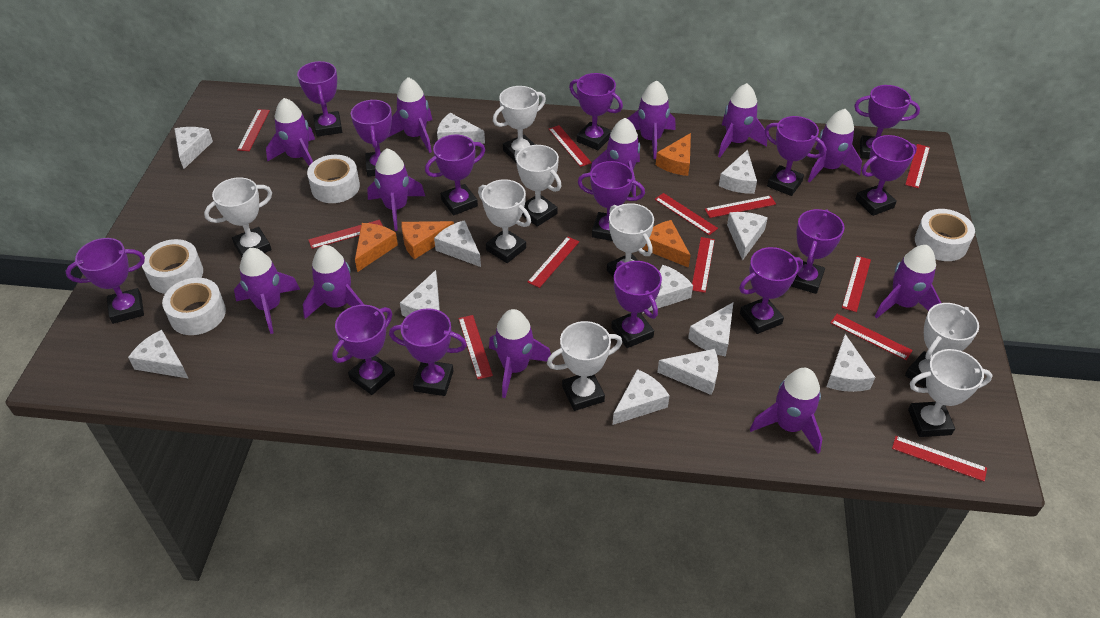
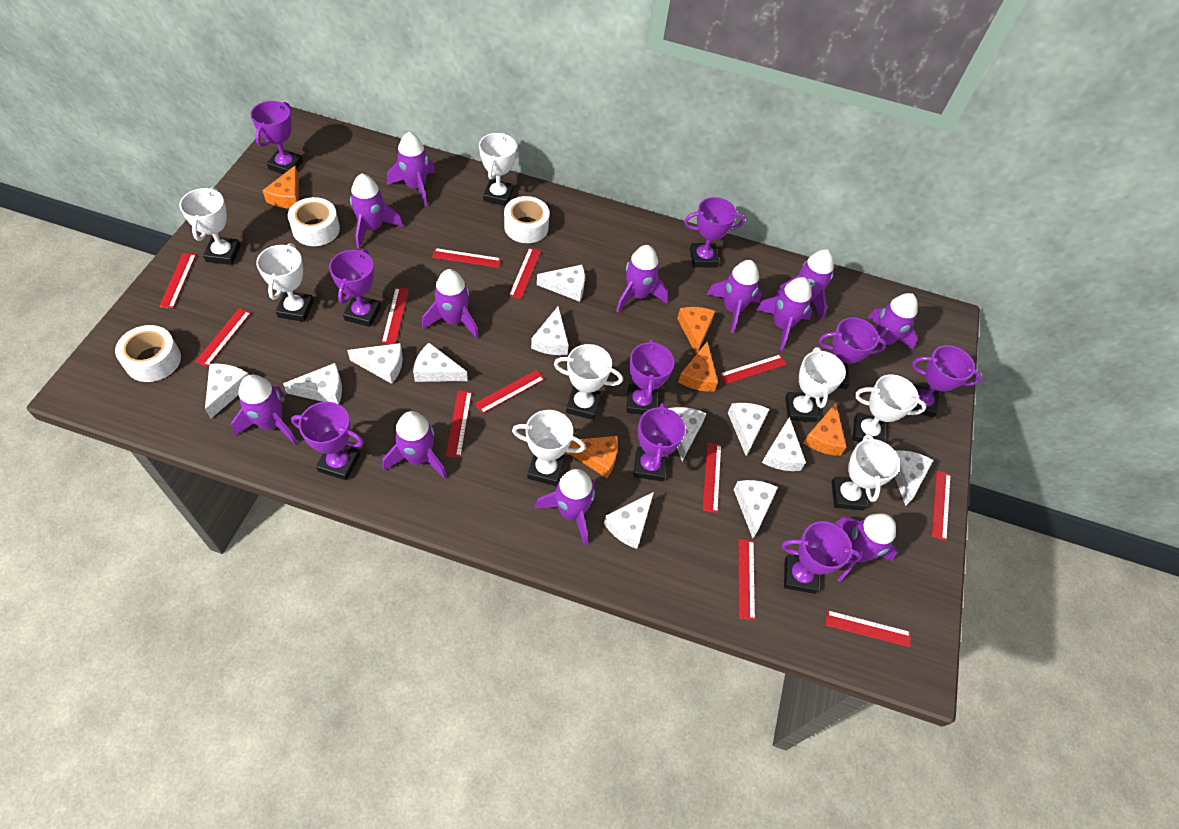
orange cheese: 4 -> 5
purple trophy: 14 -> 9
white tape: 4 -> 3

